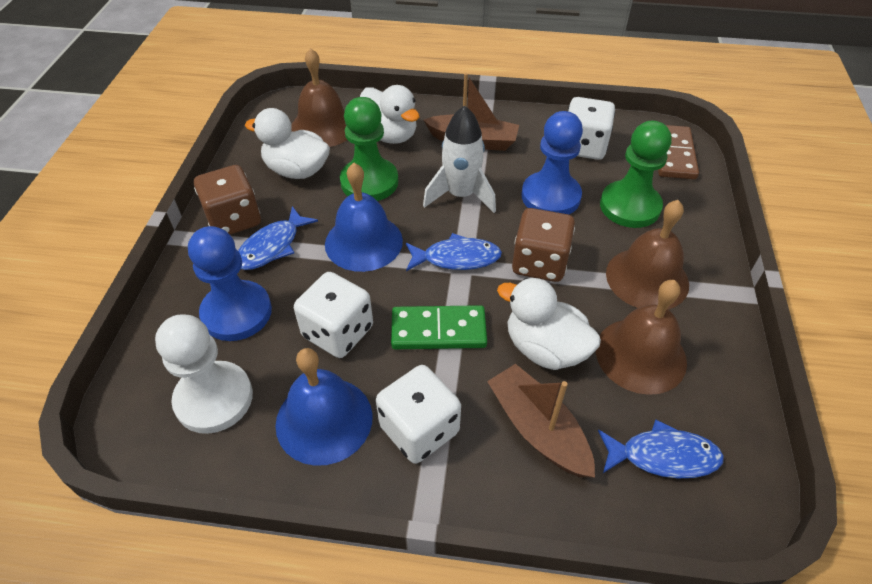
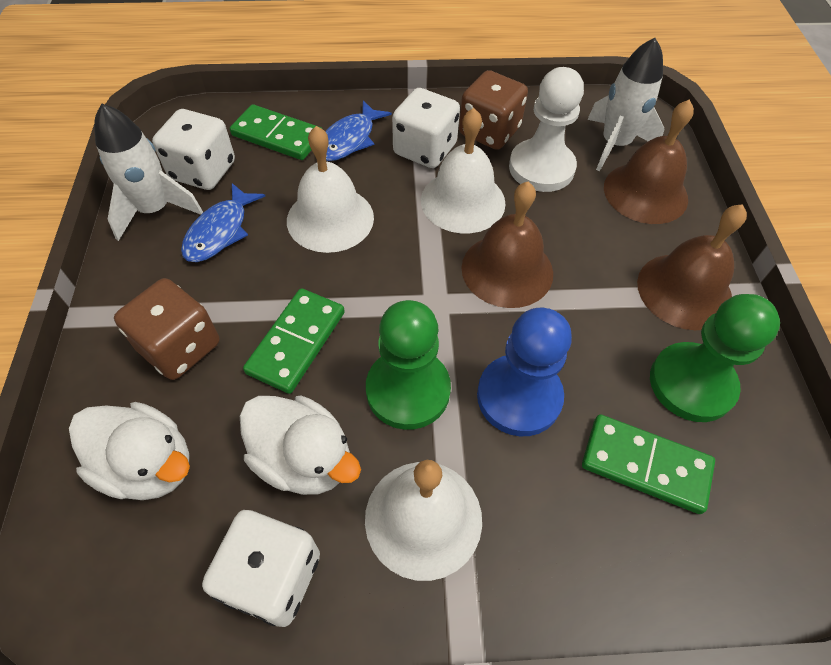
blue bell: 2 -> 0
blue fish: 3 -> 2
blue pawn: 2 -> 1
brown boat: 2 -> 0
brown domino: 1 -> 0
green domino: 1 -> 3
white bell: 0 -> 3
white duck: 3 -> 2
white rocket: 1 -> 2

